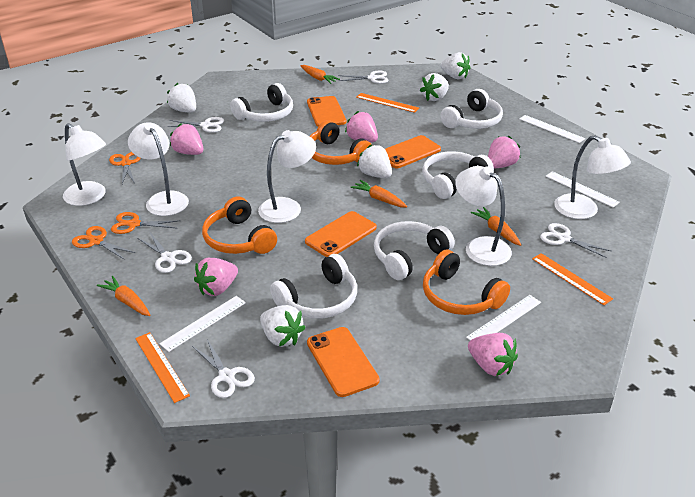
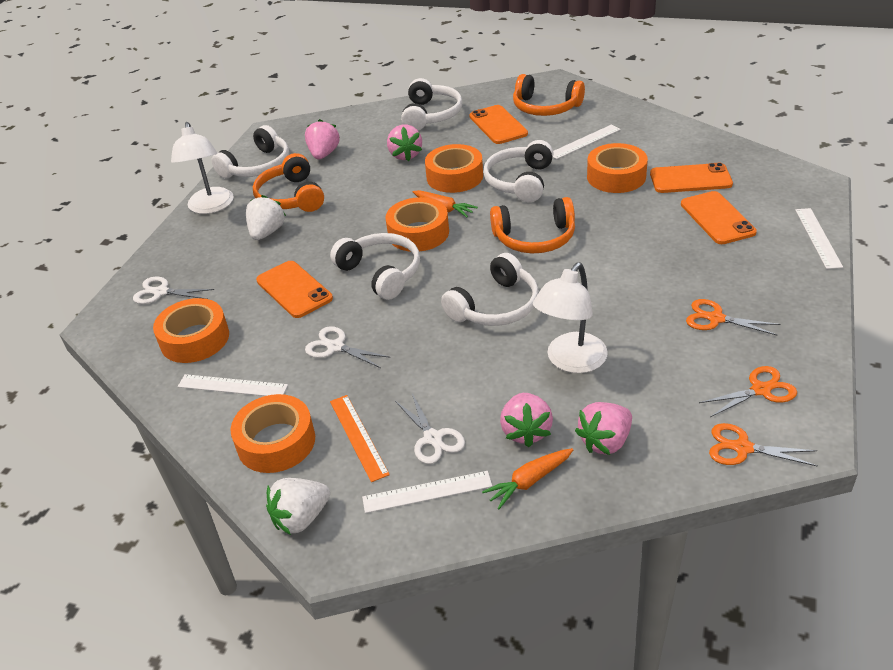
orange carrot: 4 -> 2
orange ruler: 3 -> 1
orange tape: 0 -> 5
pink strawberry: 5 -> 4
white lamp: 5 -> 2
white scissors: 5 -> 3
white strawberry: 5 -> 2

